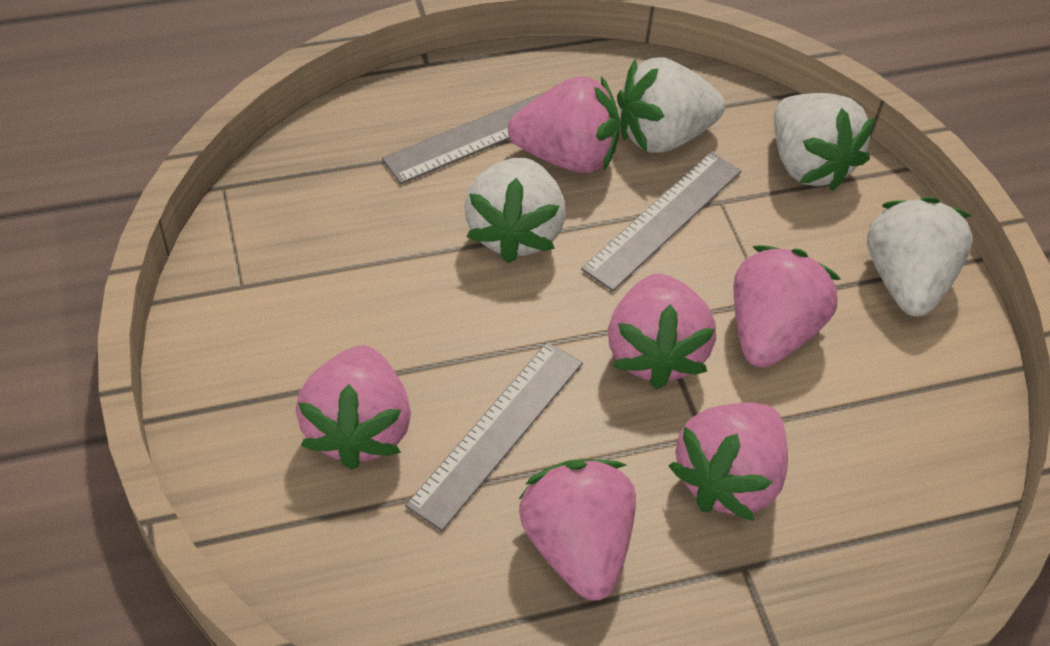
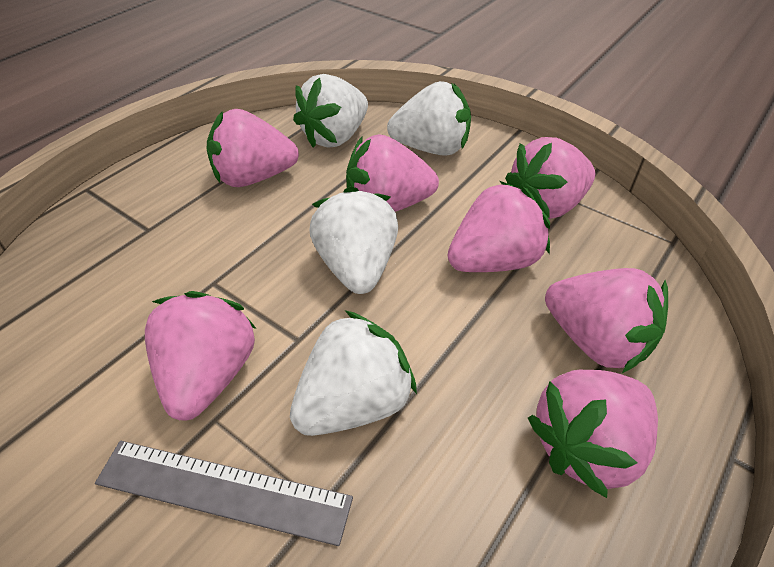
grey ruler: 3 -> 1
pink strawberry: 6 -> 7

